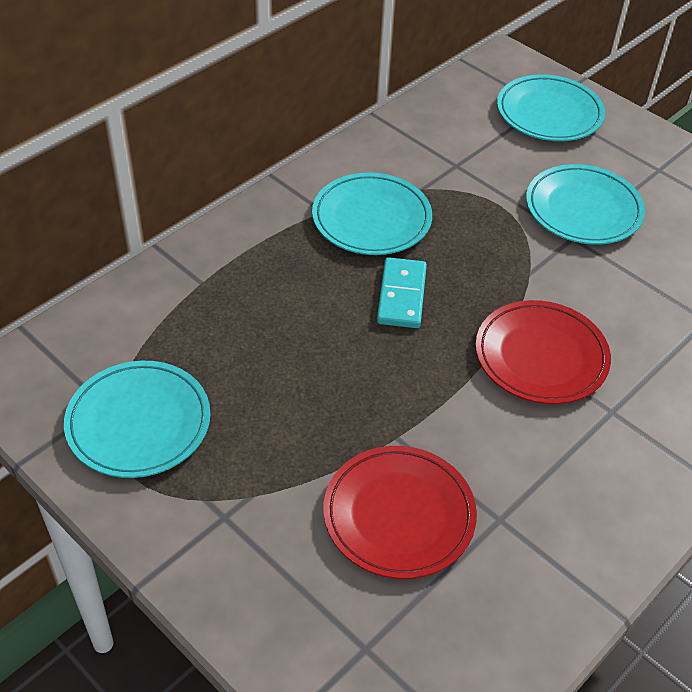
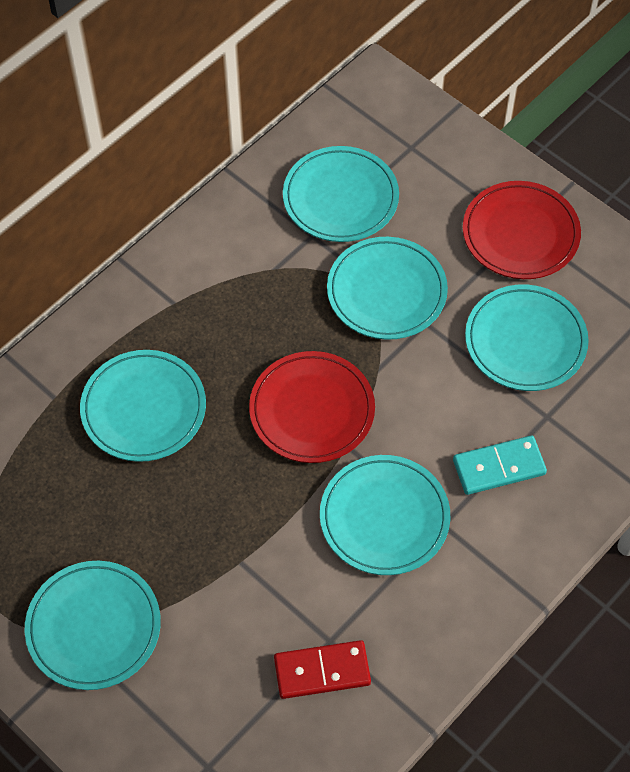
red domino: 0 -> 1
turquoise plate: 4 -> 6

